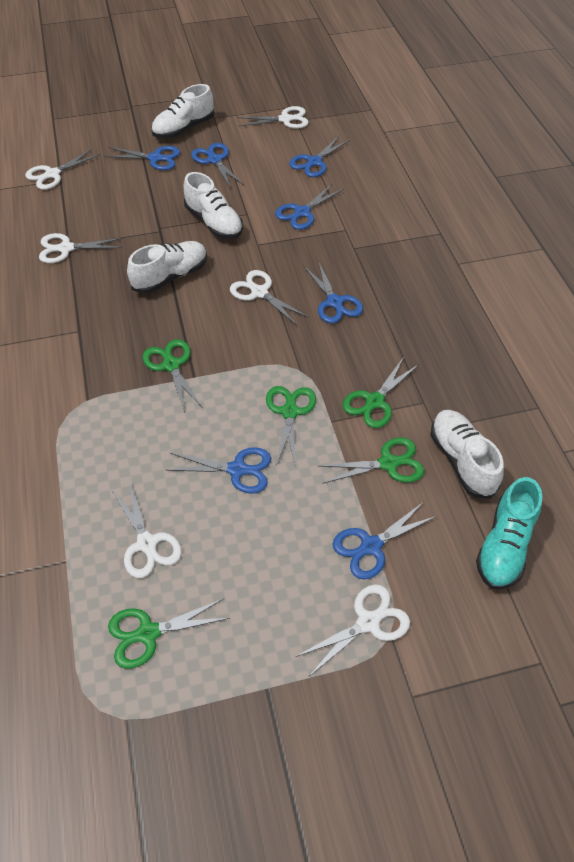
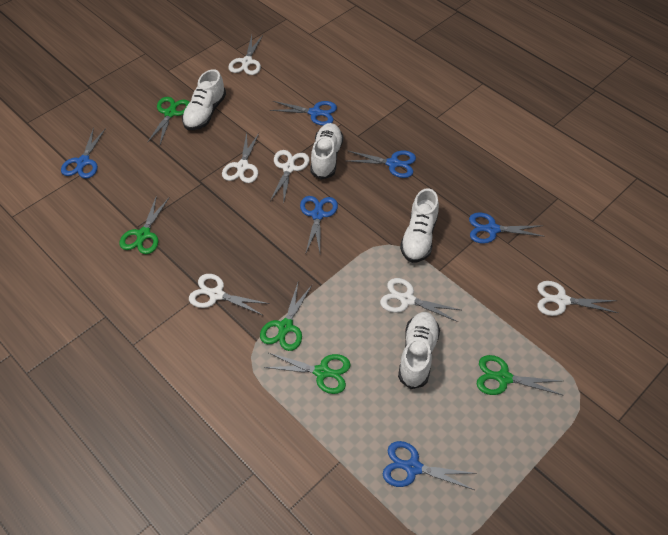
blue scissors: 7 -> 6
turquoise shoe: 1 -> 0

